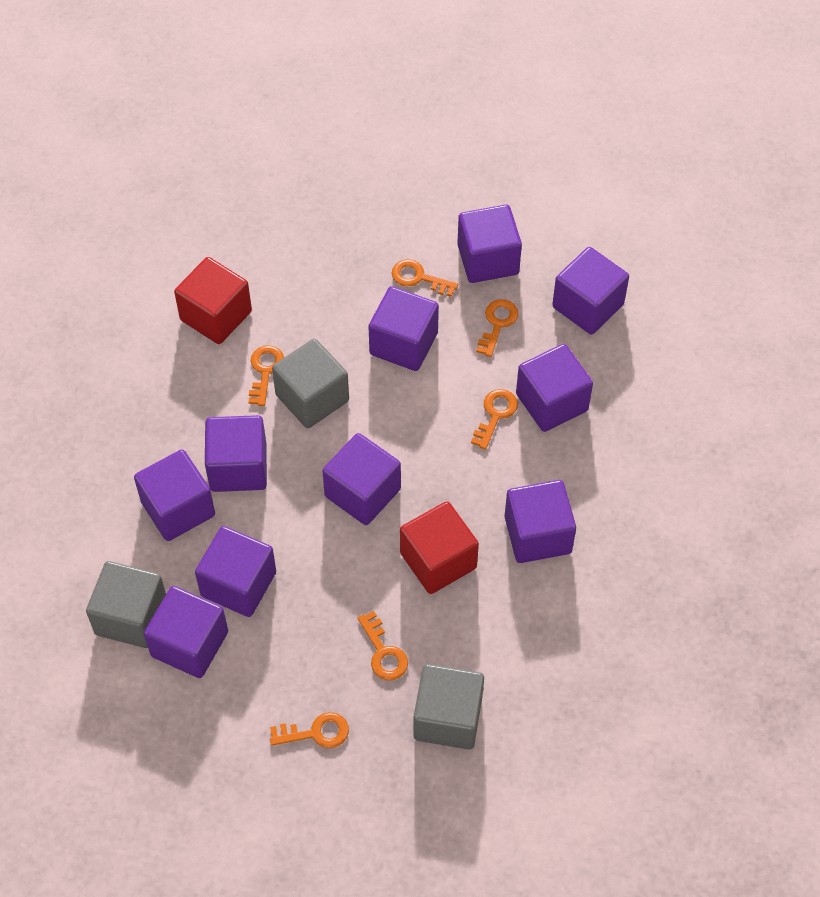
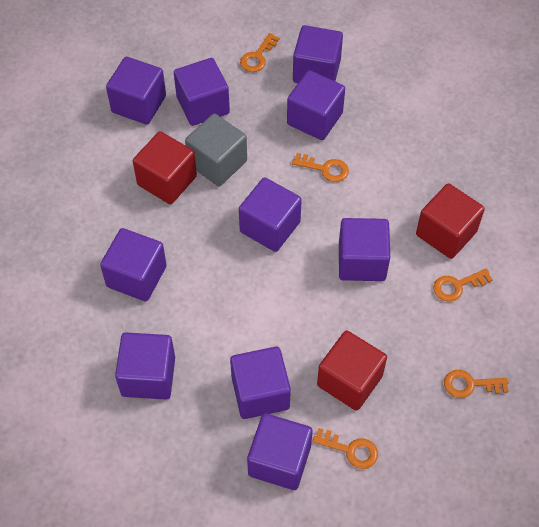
grey cube: 3 -> 1
orange key: 6 -> 5
red cube: 2 -> 3

